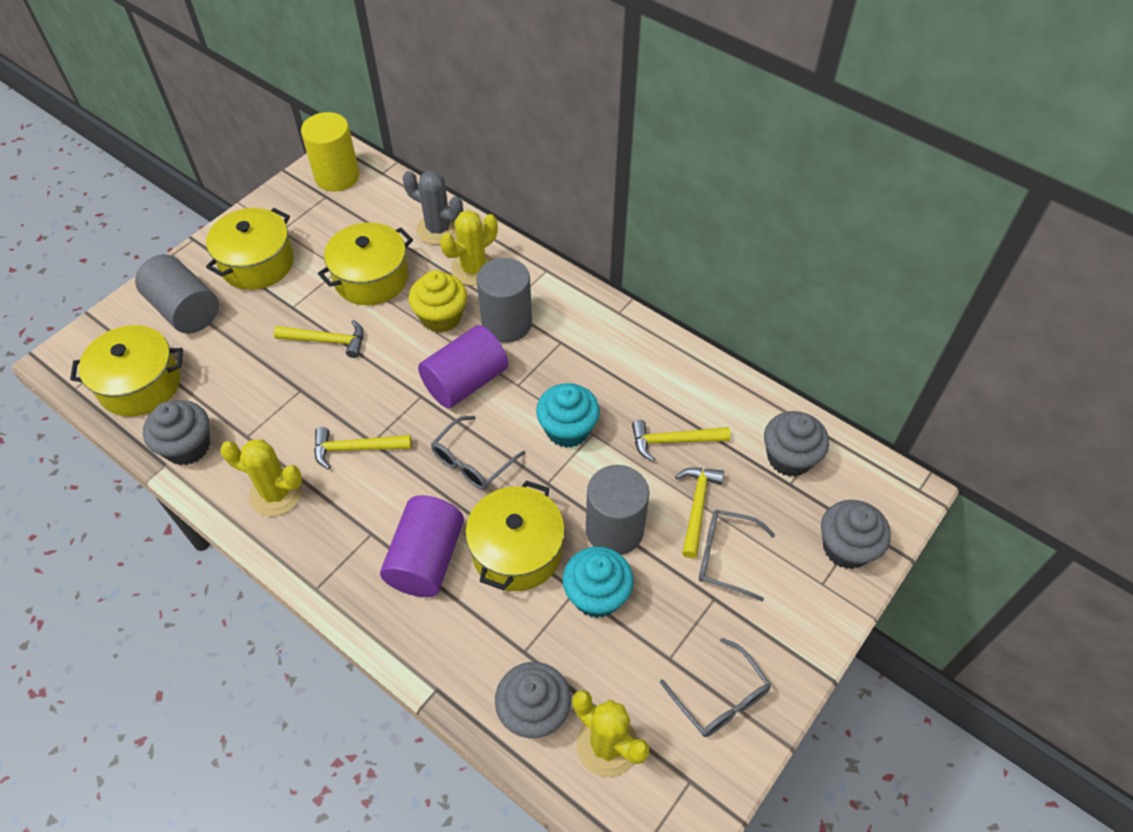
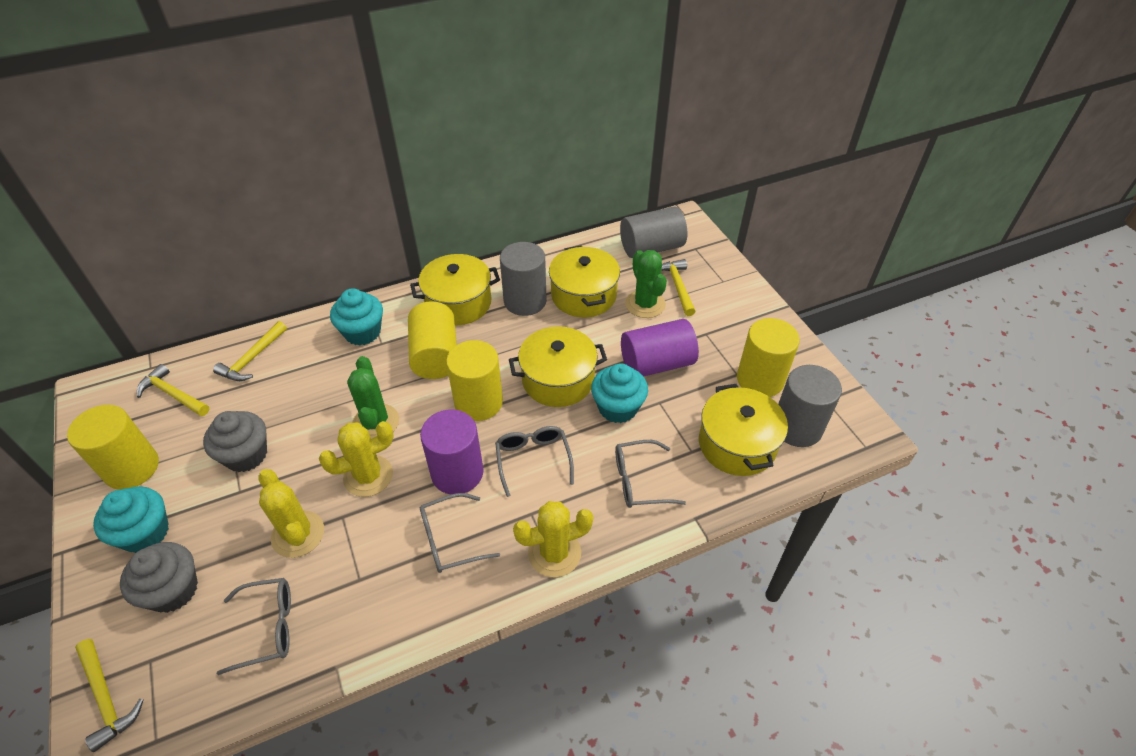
green cactus: 0 -> 2
grey cactus: 1 -> 0
grey cupcake: 4 -> 2
grey glasses: 3 -> 4
turquoise cupcake: 2 -> 3
yellow cupcake: 1 -> 0
yellow cylinder: 1 -> 4

